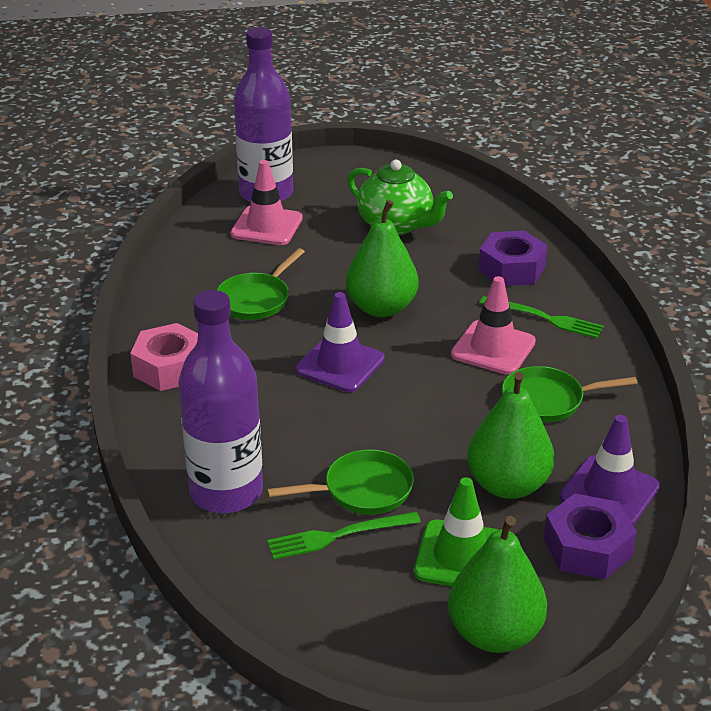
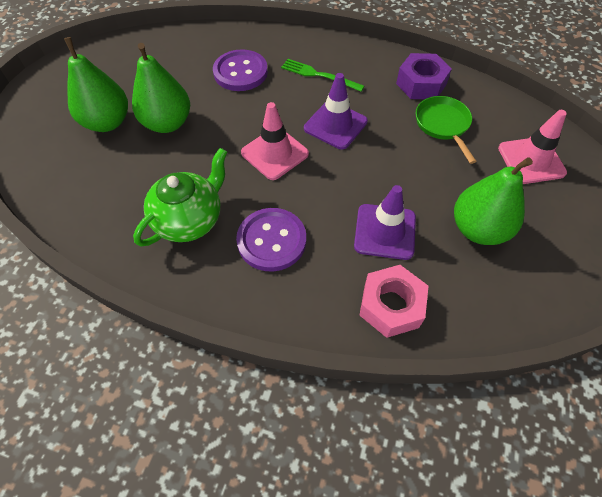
green fork: 2 -> 1
green pan: 3 -> 1
green traffic cone: 1 -> 0
purple bottle: 2 -> 0
purple button: 0 -> 2
purple nut: 2 -> 1

